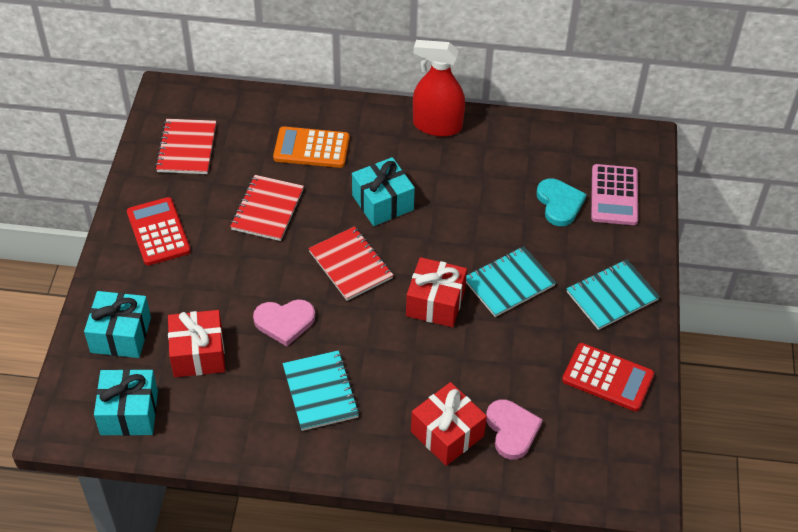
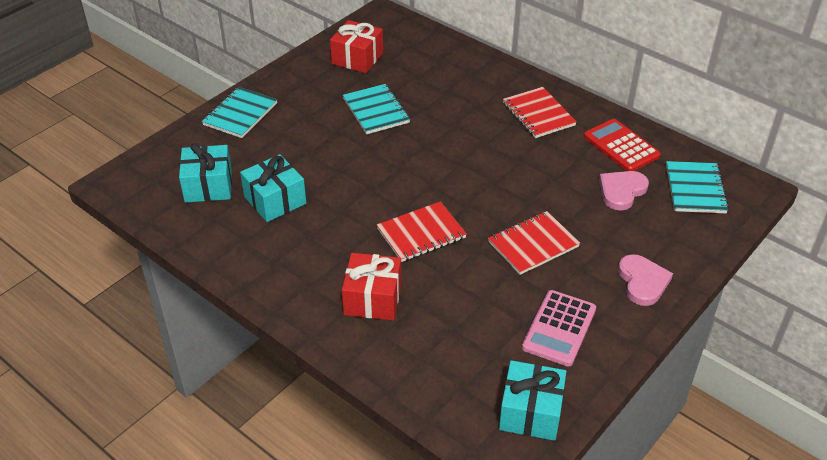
orange calculator: 1 -> 0
red calculator: 2 -> 1
red gift: 3 -> 2
red spray bottle: 1 -> 0
turquoise heart: 1 -> 0

